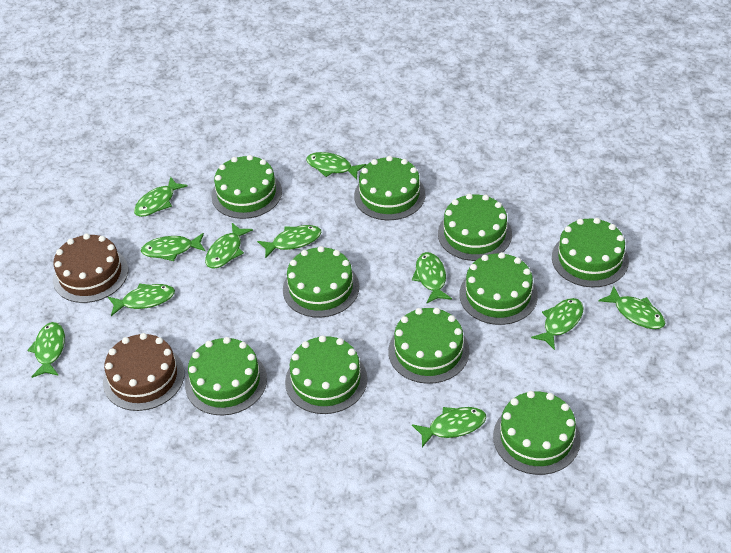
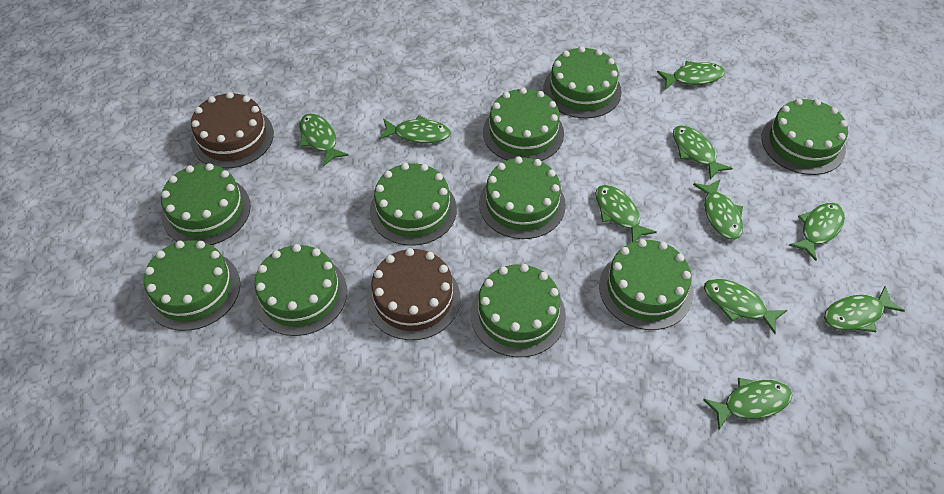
green fish: 11 -> 10

